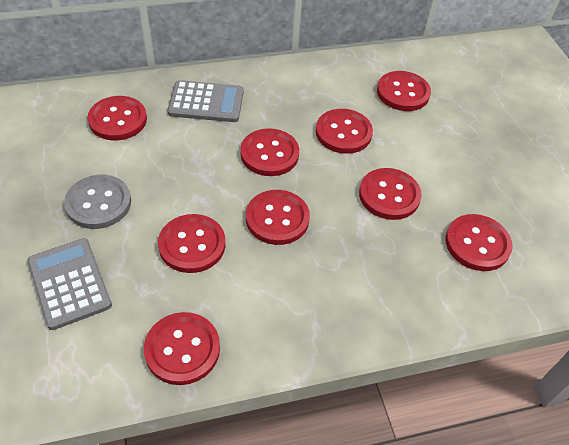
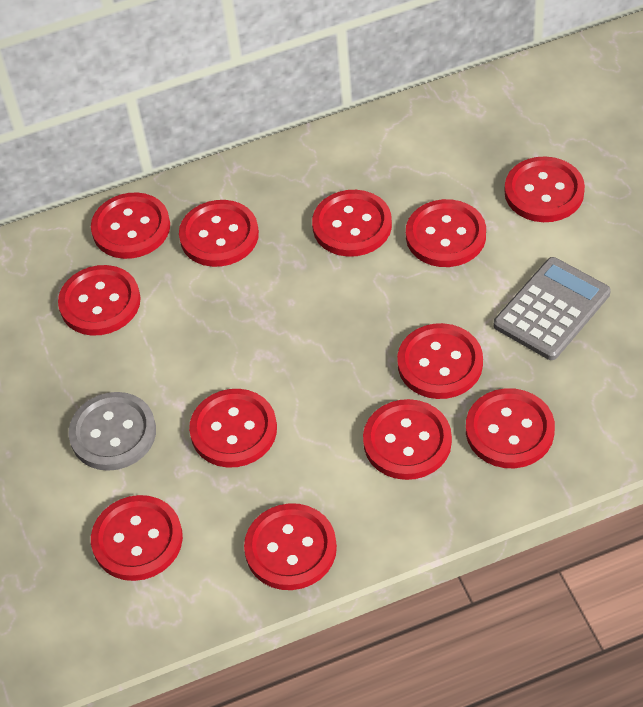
grey calculator: 2 -> 1
red button: 9 -> 12

